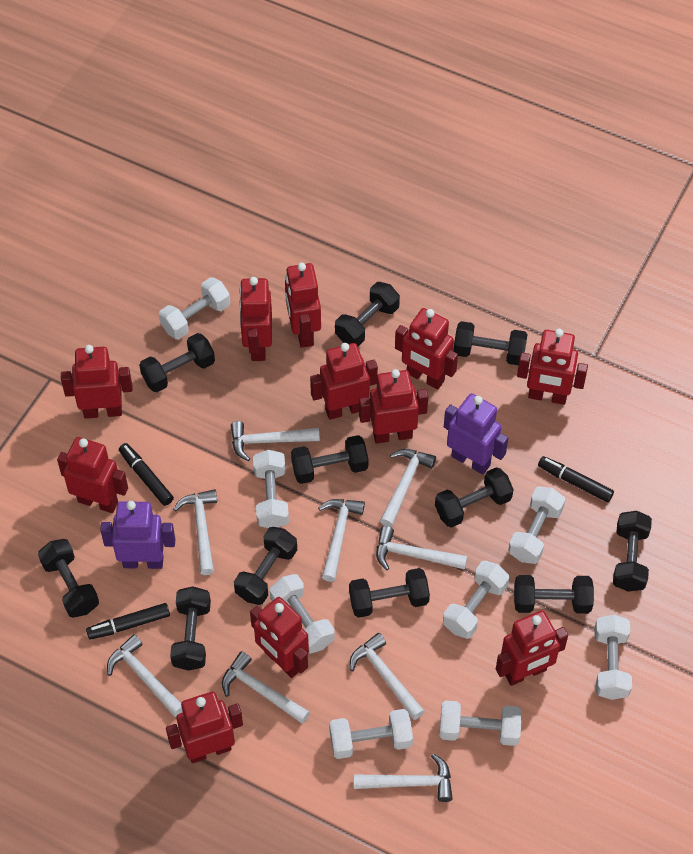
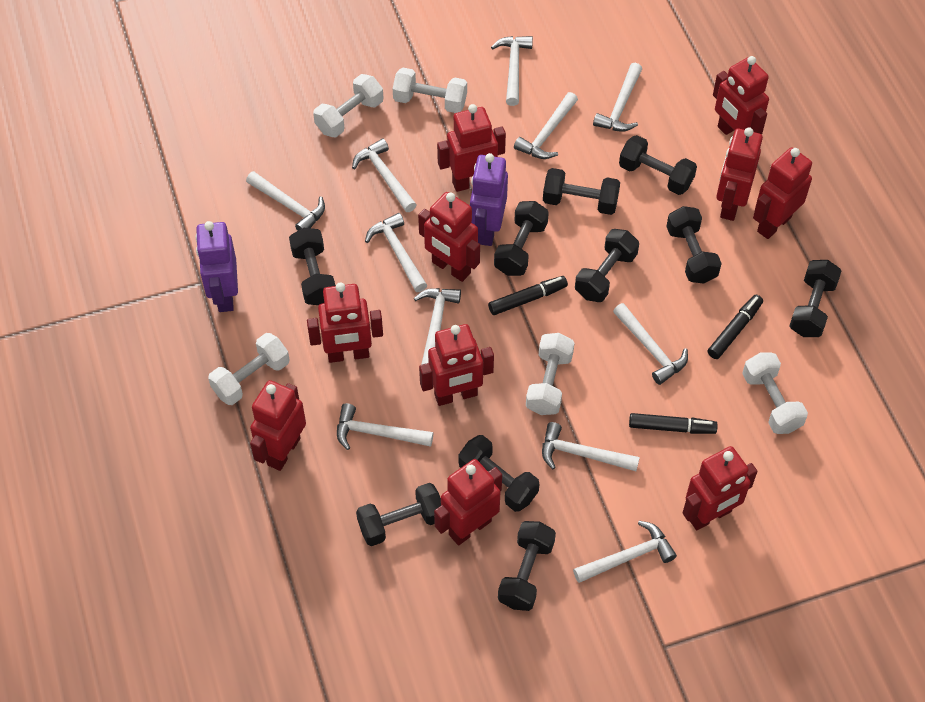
black dumbbell: 11 -> 10
red robot: 11 -> 10
white dumbbell: 8 -> 5
white hammer: 9 -> 11

